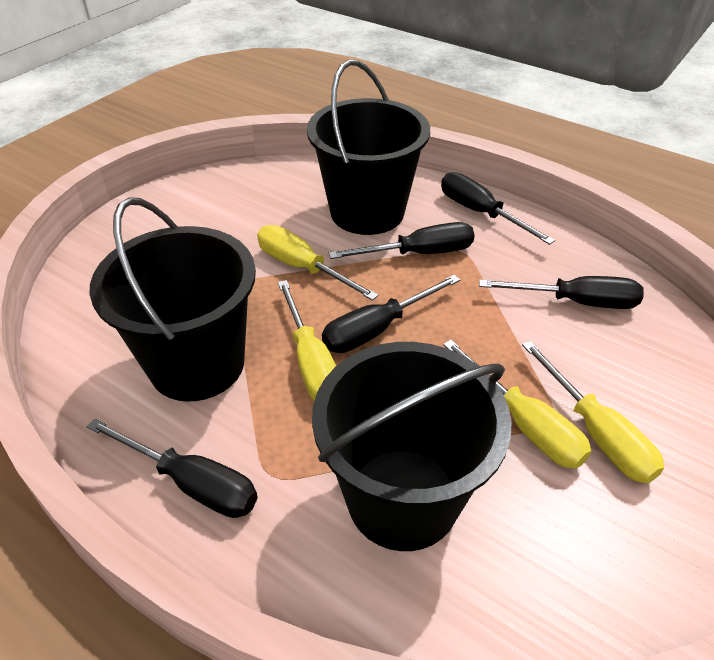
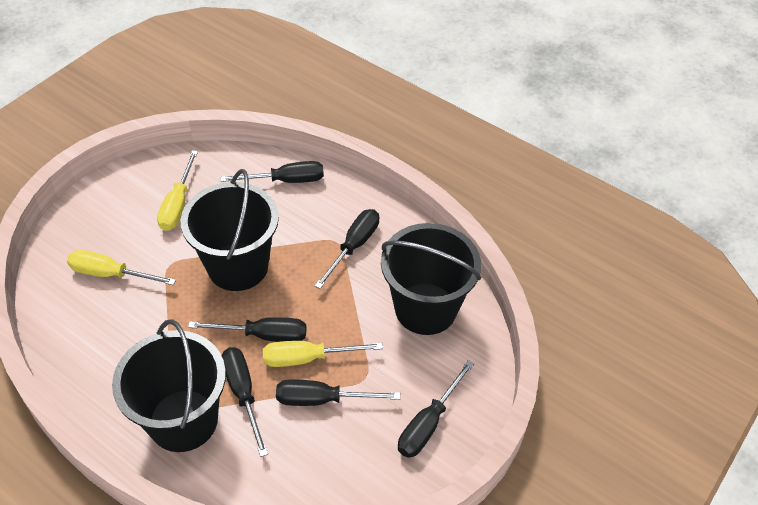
black screwdriver: 5 -> 6
yellow screwdriver: 4 -> 3

